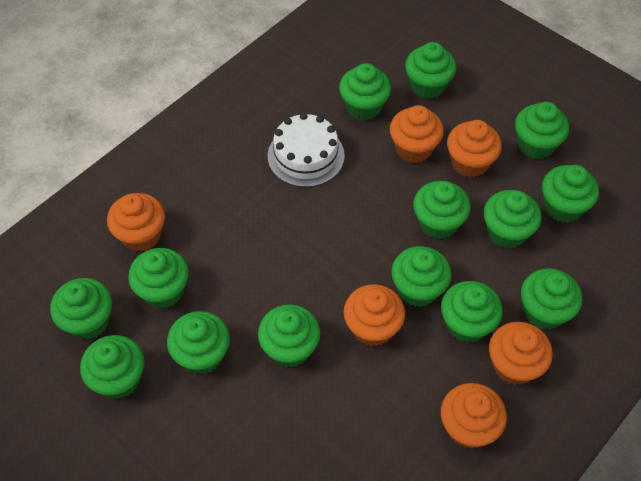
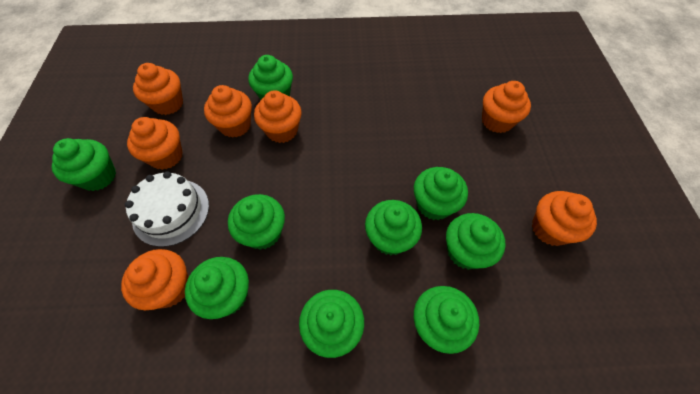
green cupcake: 14 -> 9
orange cupcake: 6 -> 7

